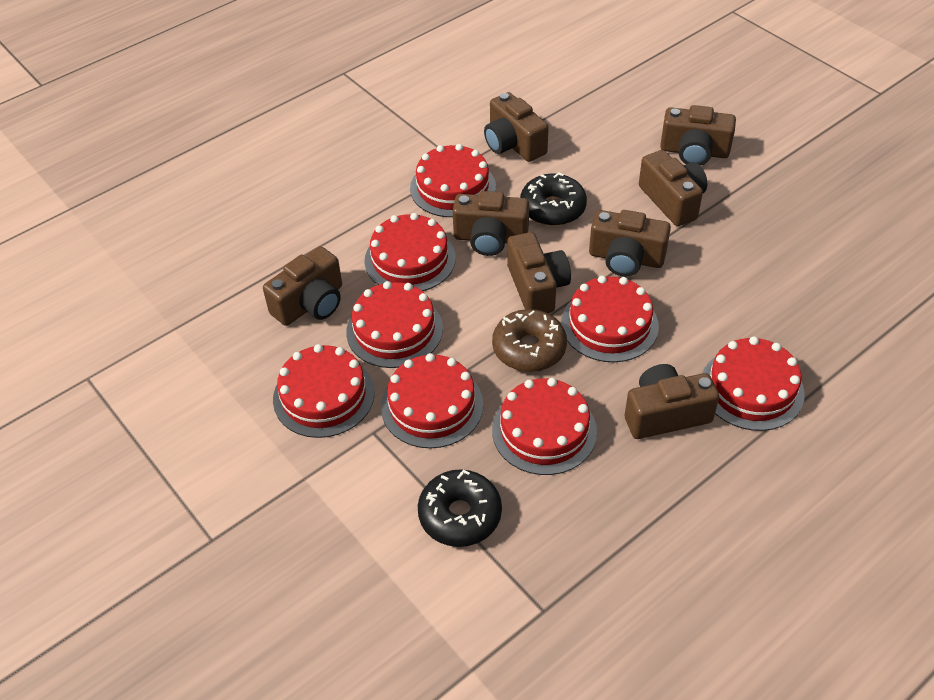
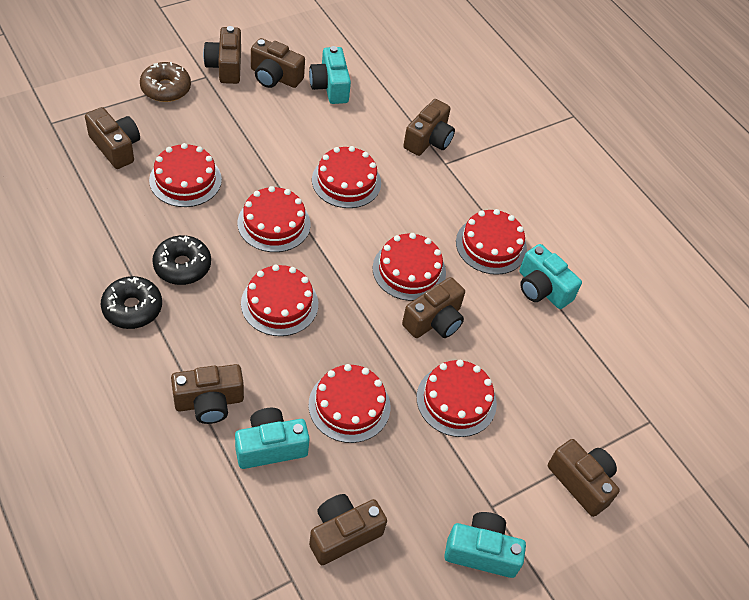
turquoise camera: 0 -> 4

